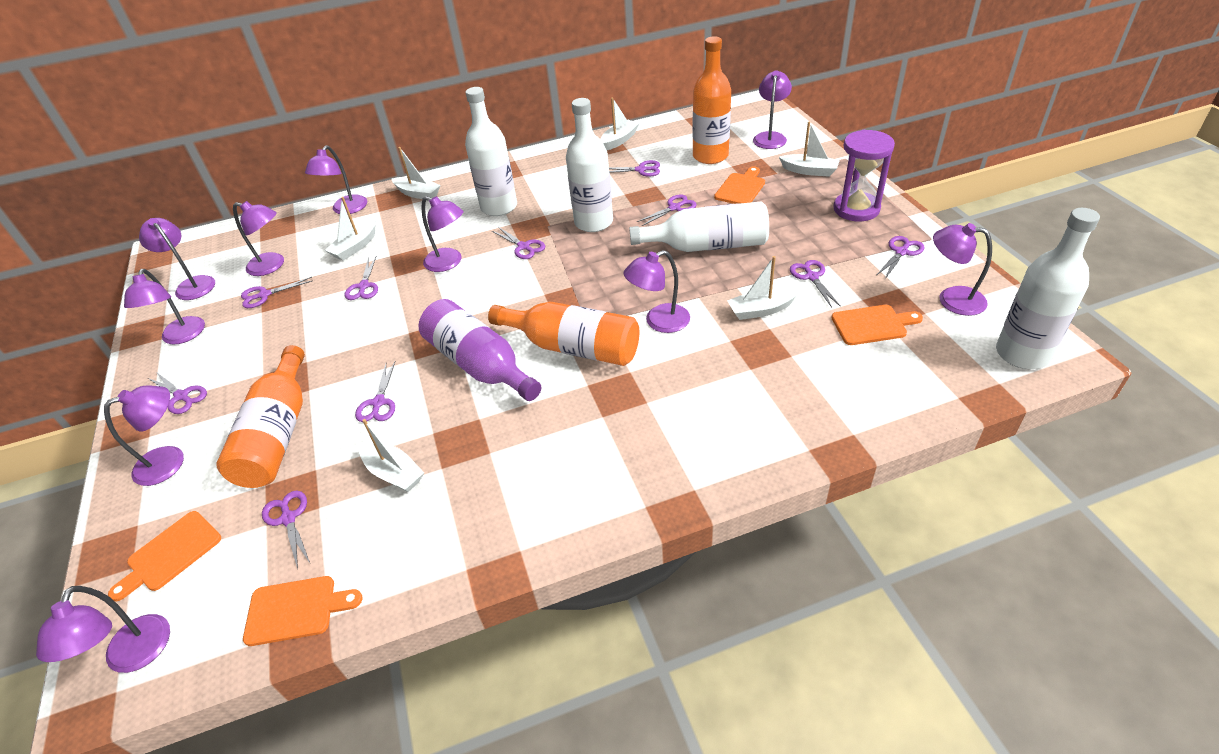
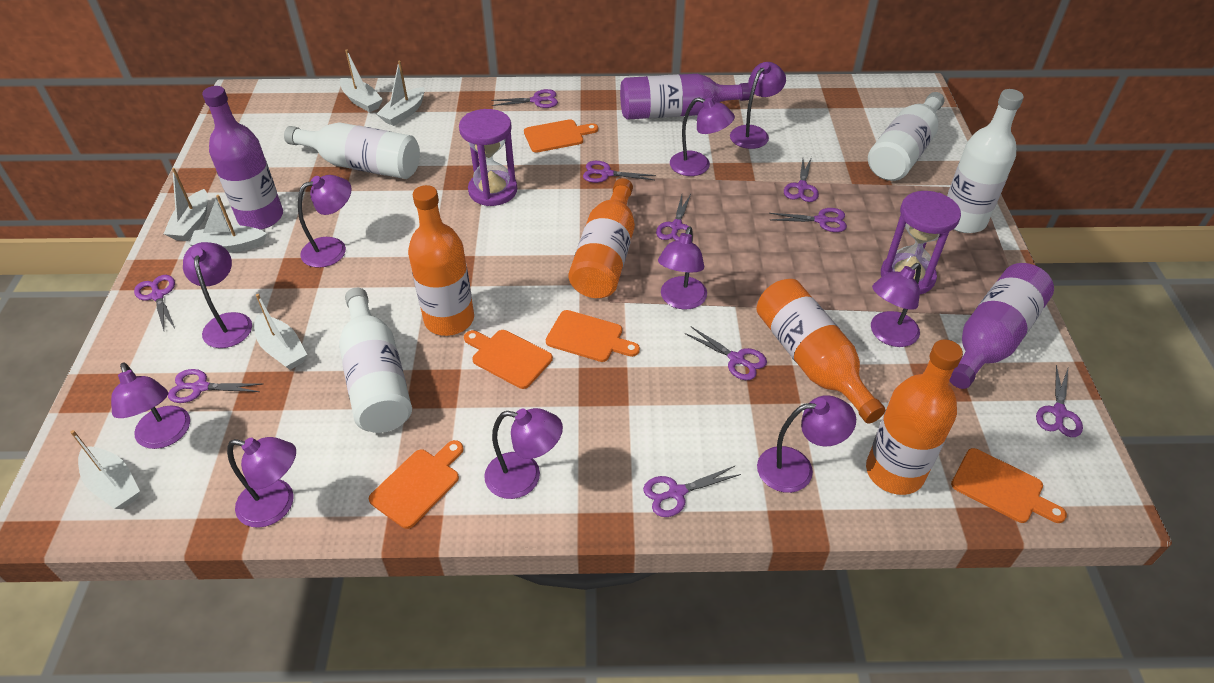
orange bottle: 3 -> 4
orange cutting board: 4 -> 5
purple bottle: 1 -> 3
purple hourglass: 1 -> 2

